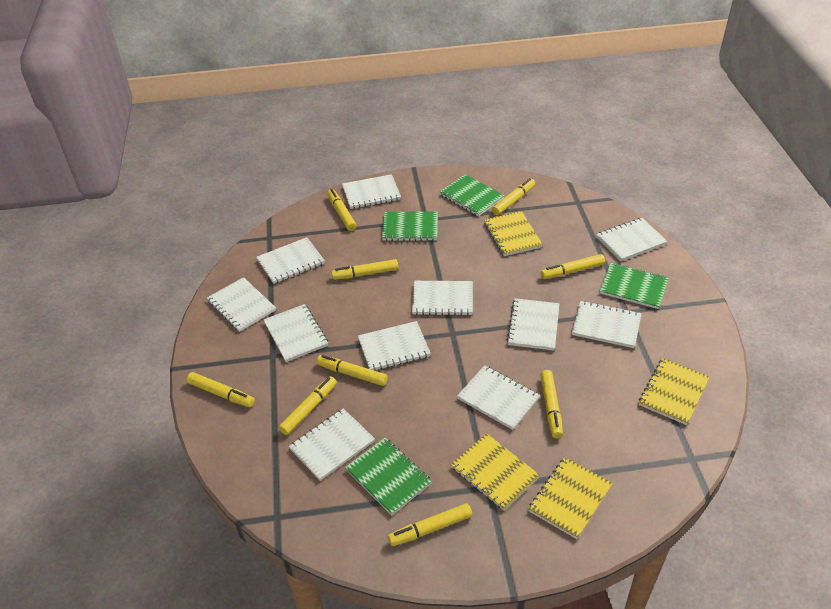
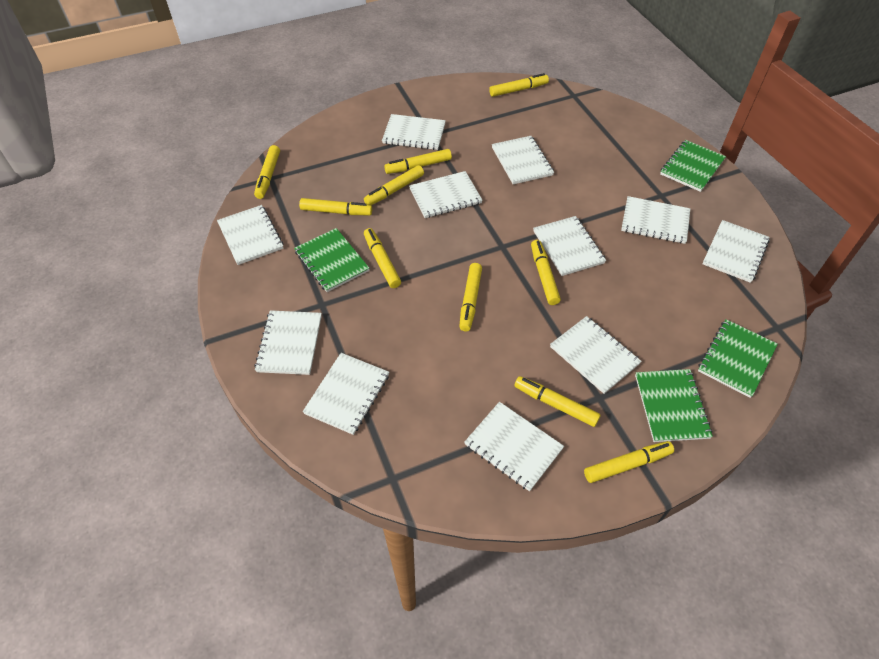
yellow marker: 9 -> 10
yellow notebook: 4 -> 0

